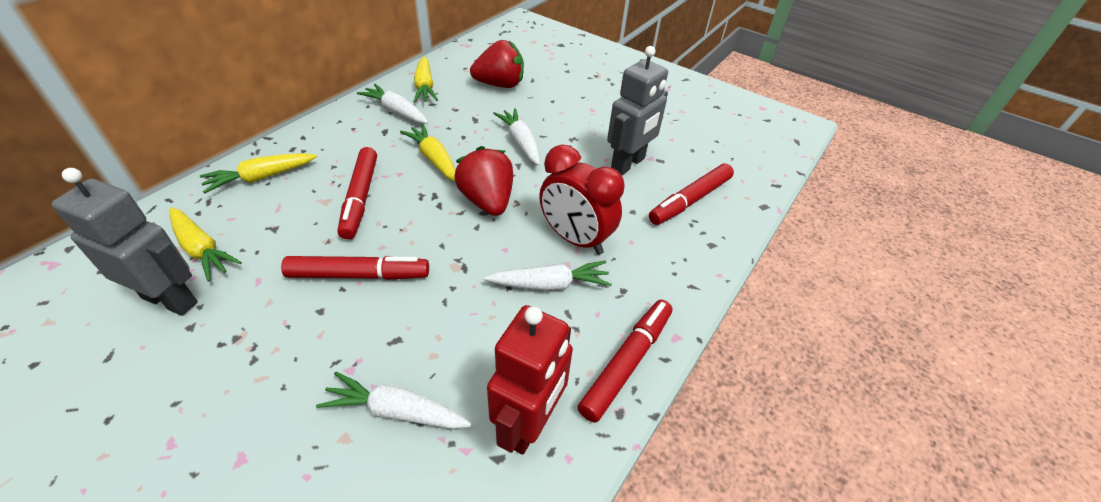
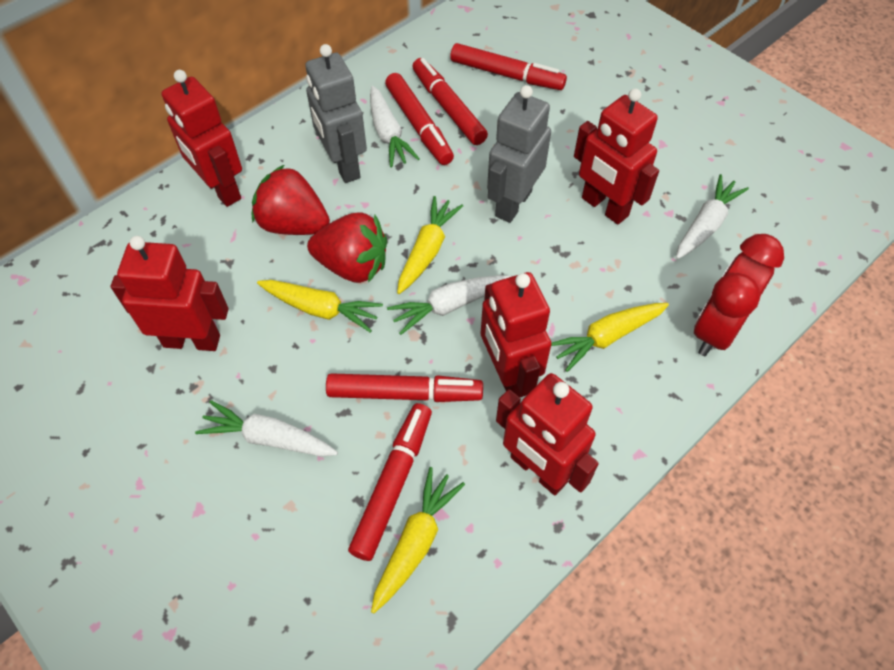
red marker: 4 -> 5
red robot: 1 -> 5

